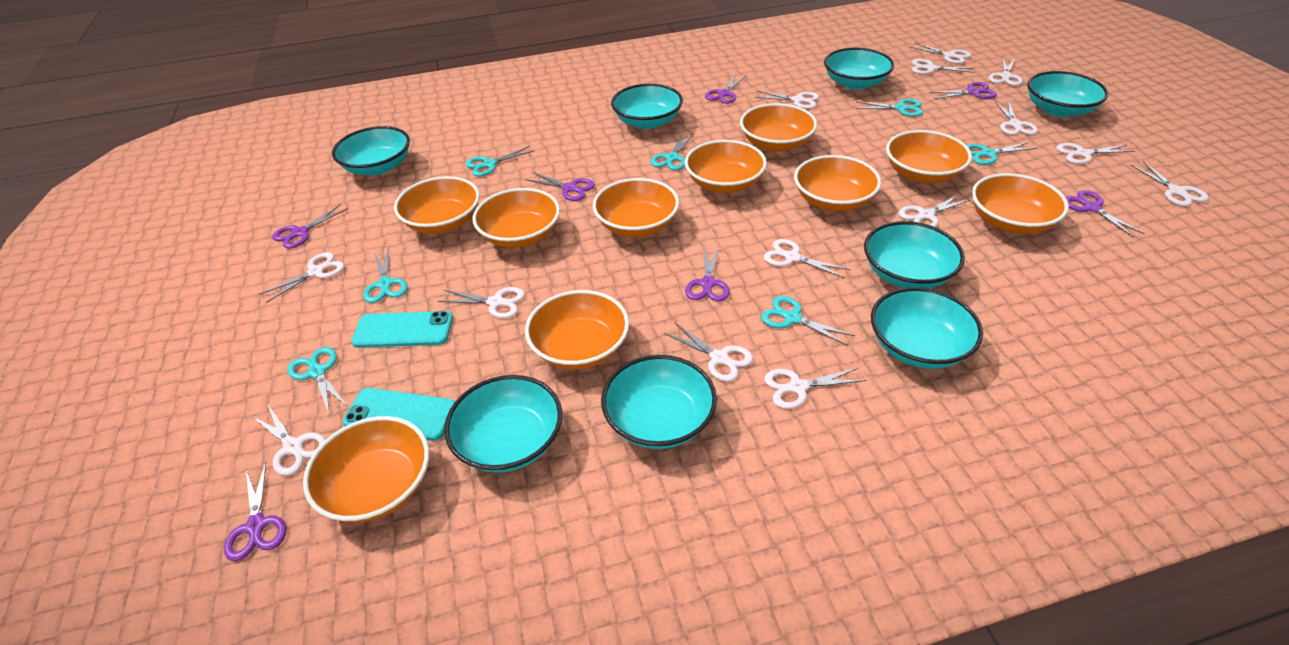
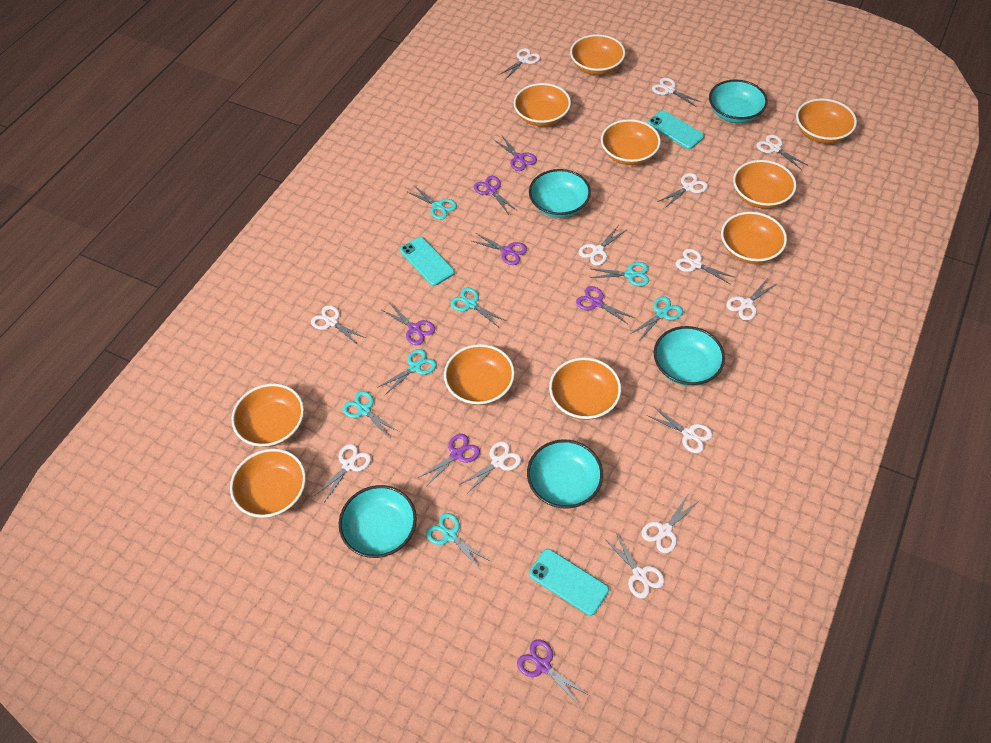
turquoise bowl: 8 -> 5
turquoise phone: 2 -> 3
white scissors: 14 -> 13

